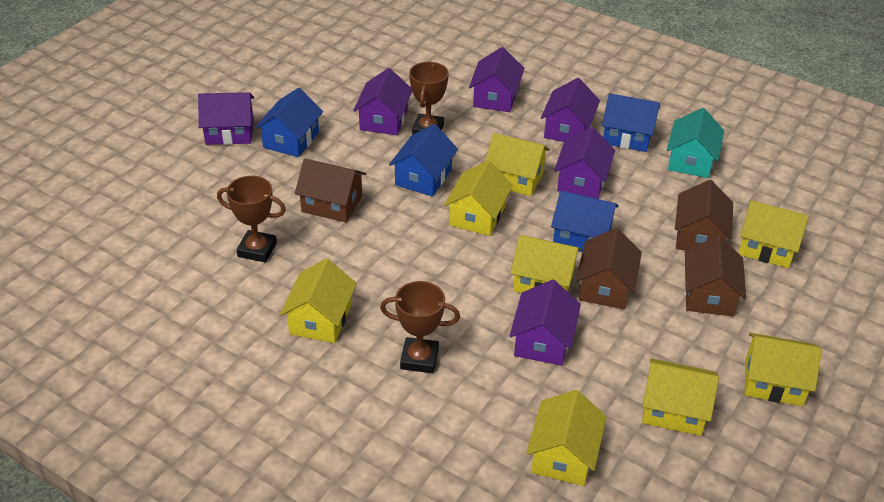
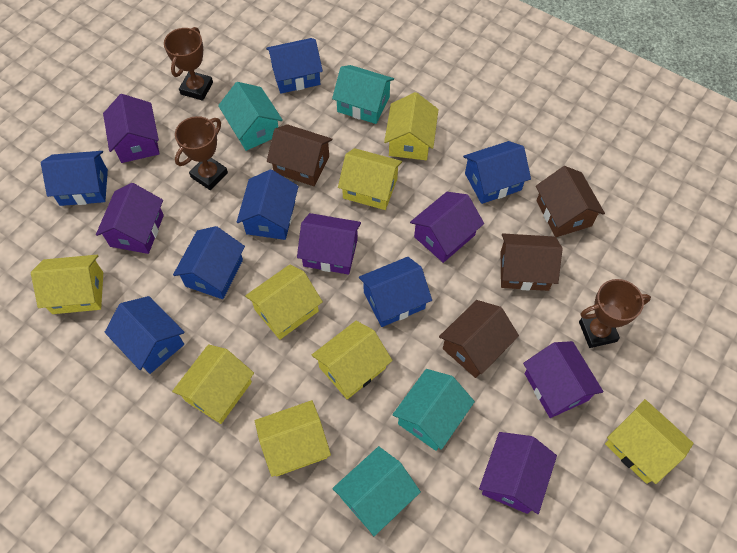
blue house: 4 -> 7
turquoise house: 1 -> 4

